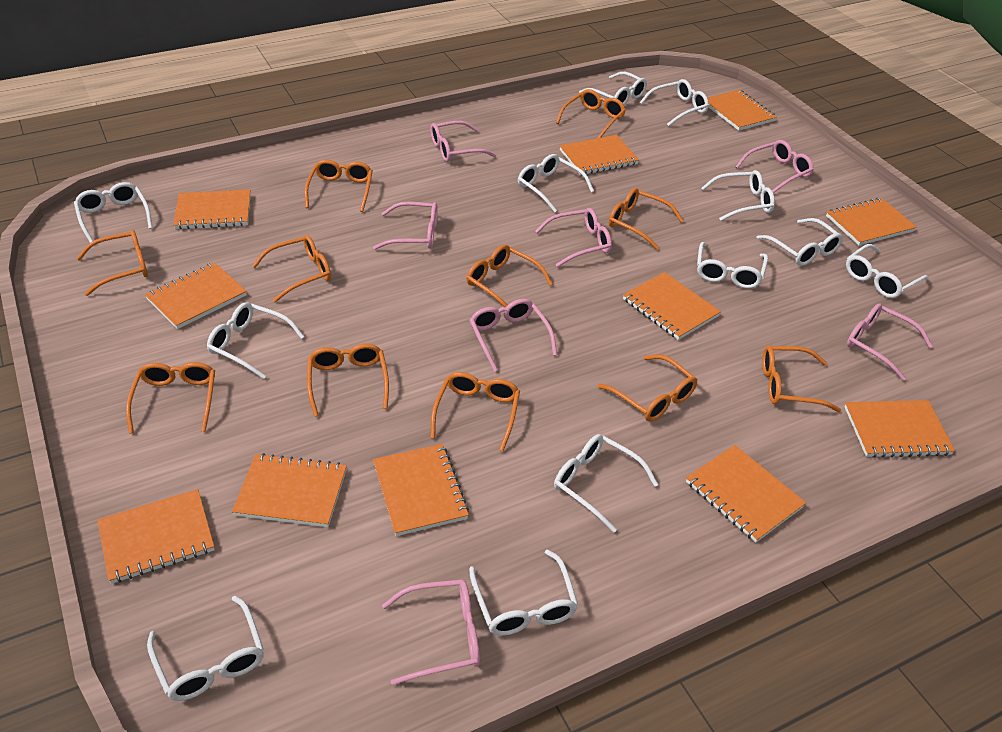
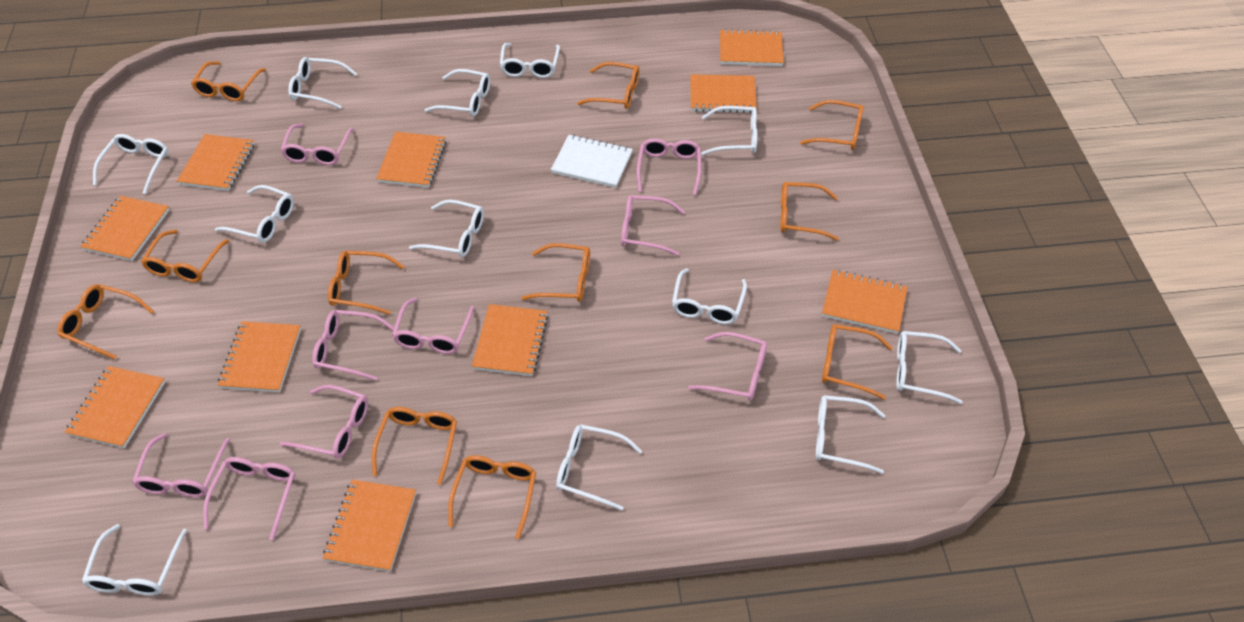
orange notebook: 11 -> 10
pink glasses: 7 -> 9
white notebook: 0 -> 1

